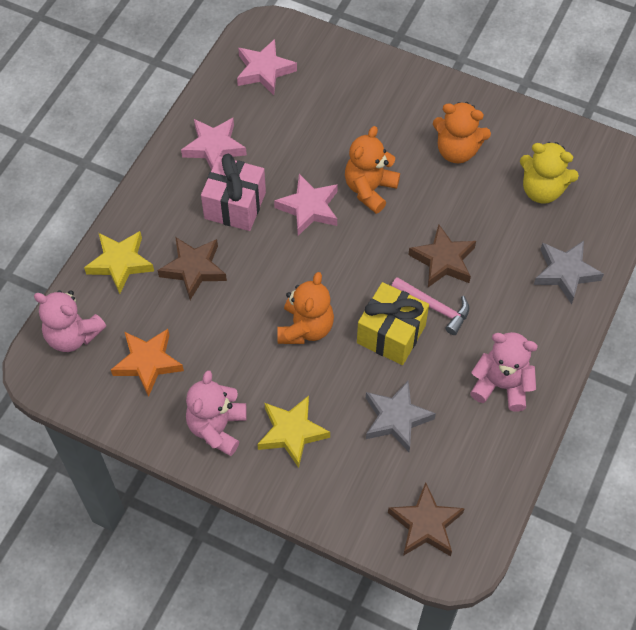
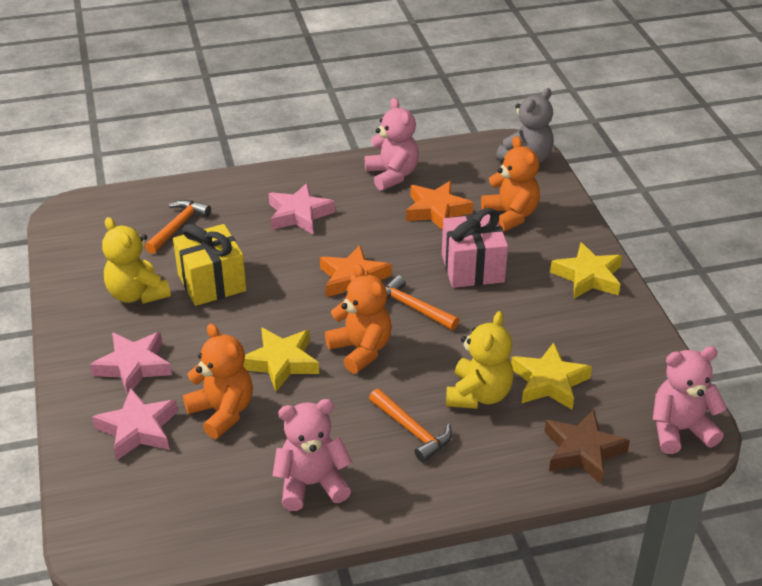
brown star: 3 -> 1
grey star: 2 -> 0
grey teddy bear: 0 -> 1
orange hammer: 0 -> 3
orange star: 1 -> 2
pink hammer: 1 -> 0
yellow star: 2 -> 3
yellow teddy bear: 1 -> 2

